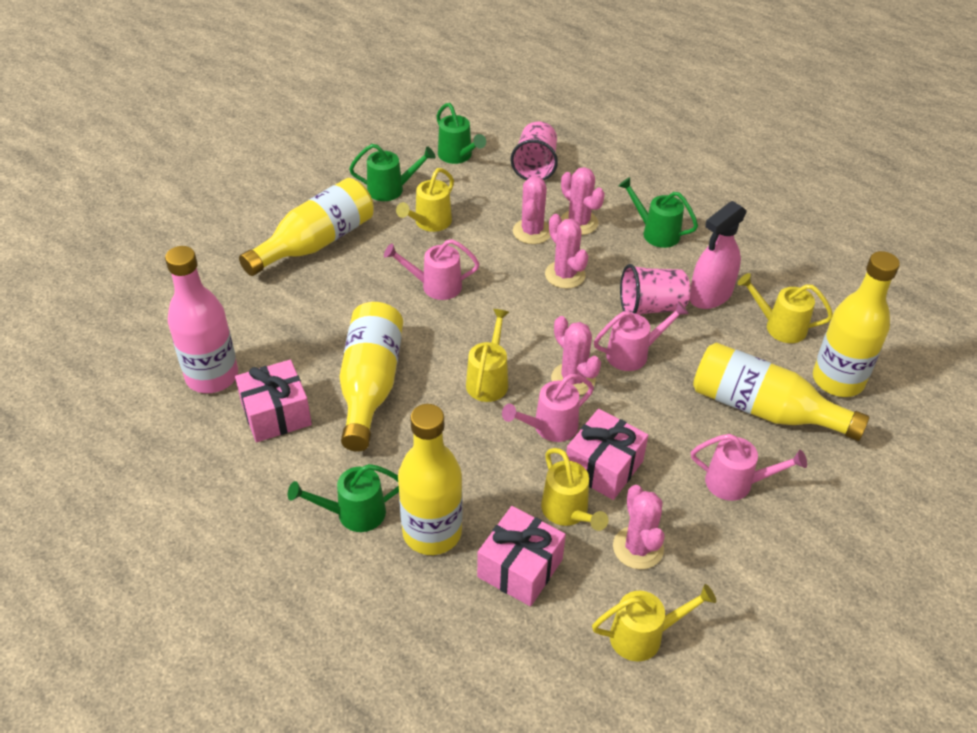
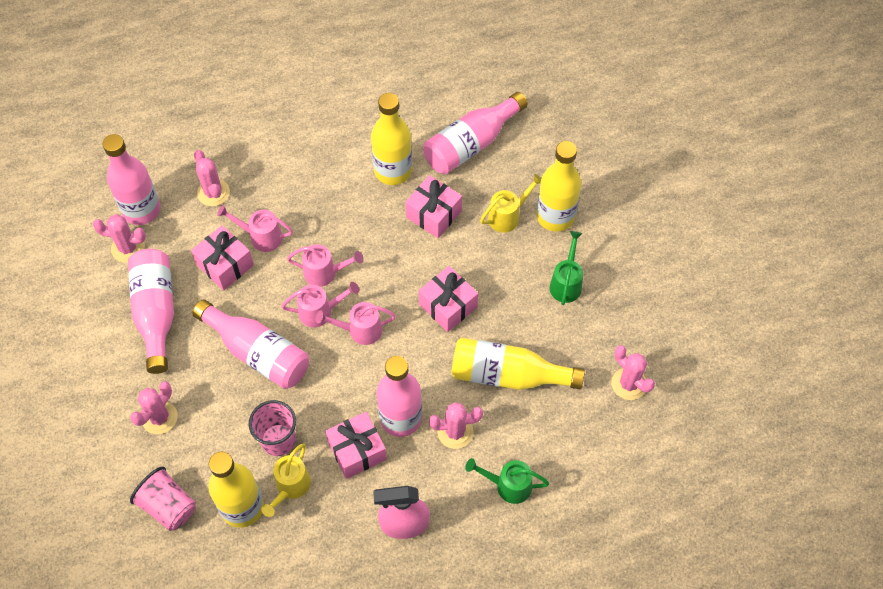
green watering can: 4 -> 2
pink bottle: 1 -> 5
pink gift: 3 -> 4
yellow bottle: 5 -> 4
yellow watering can: 5 -> 2

